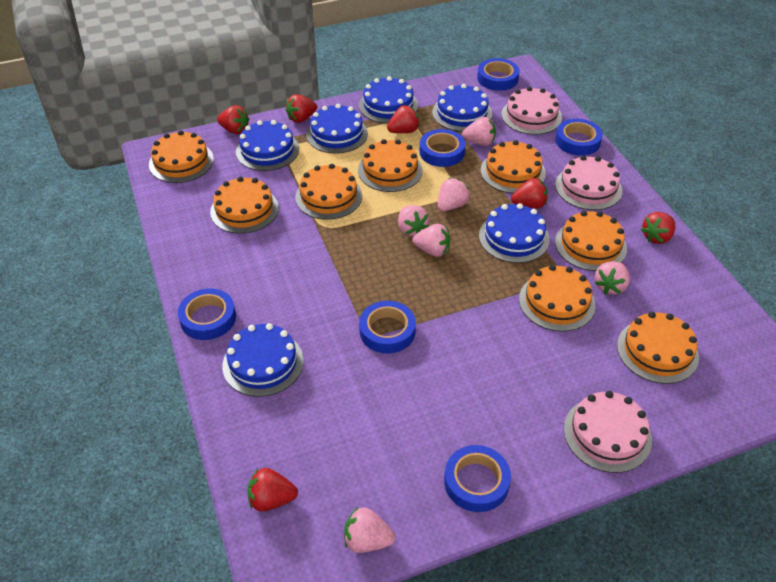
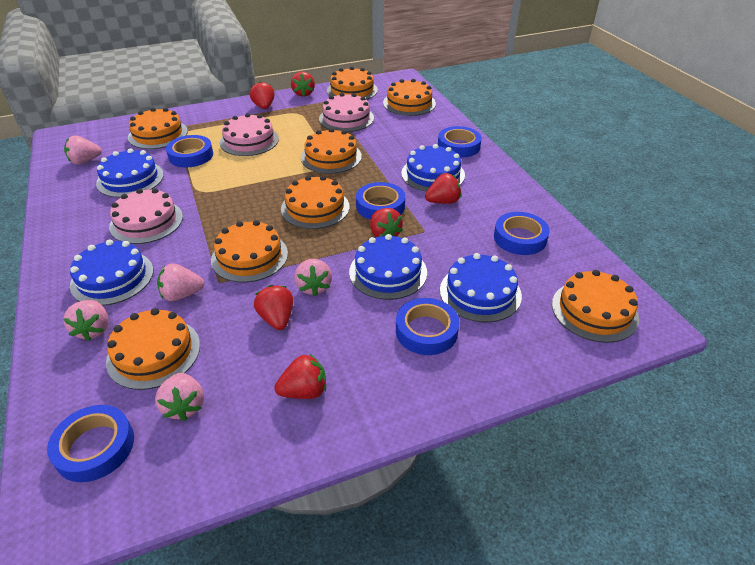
blue cake: 6 -> 5
pink strawberry: 6 -> 5

